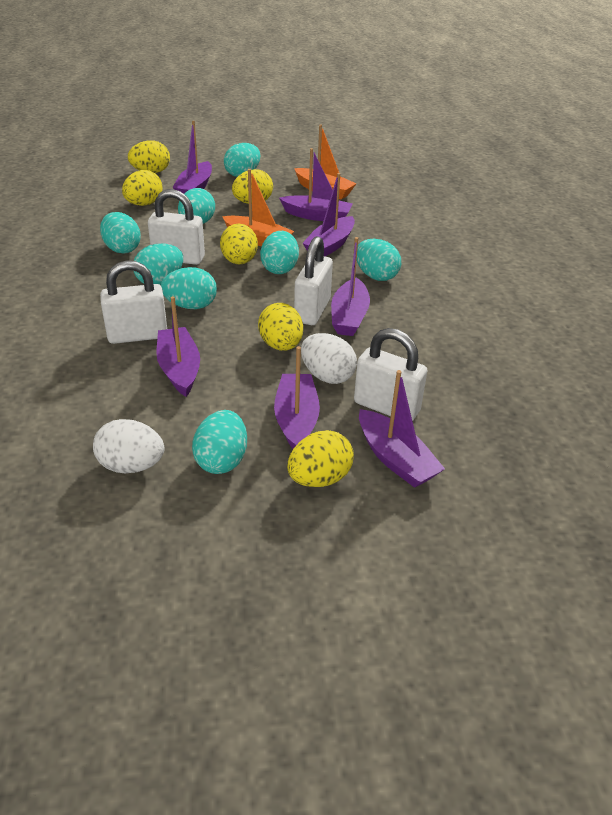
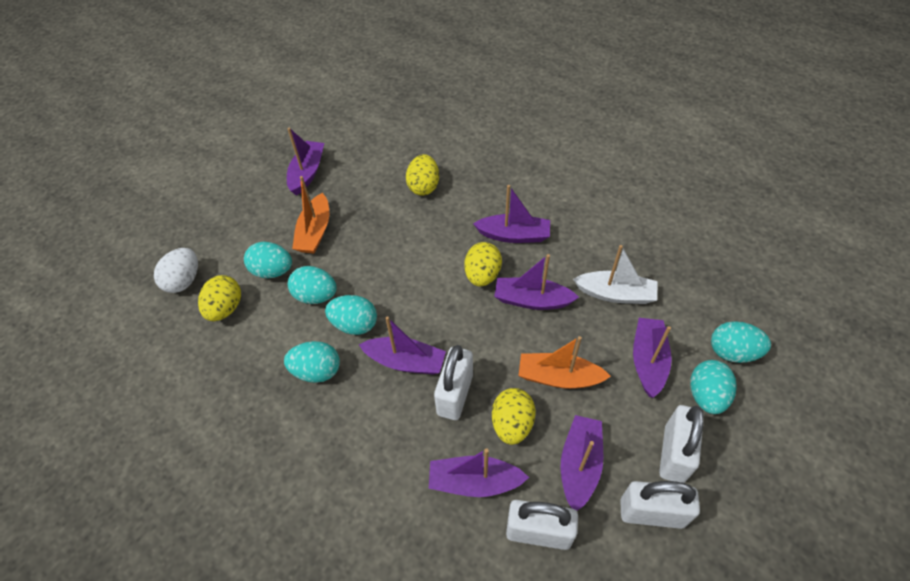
turquoise egg: 8 -> 6
white boat: 0 -> 1
white egg: 2 -> 1
yellow egg: 6 -> 4

